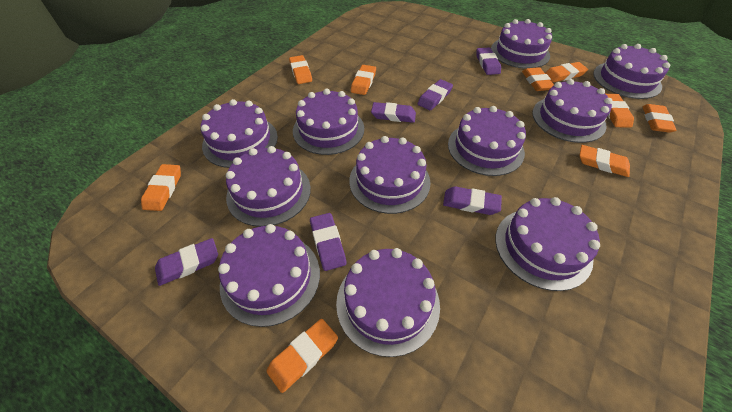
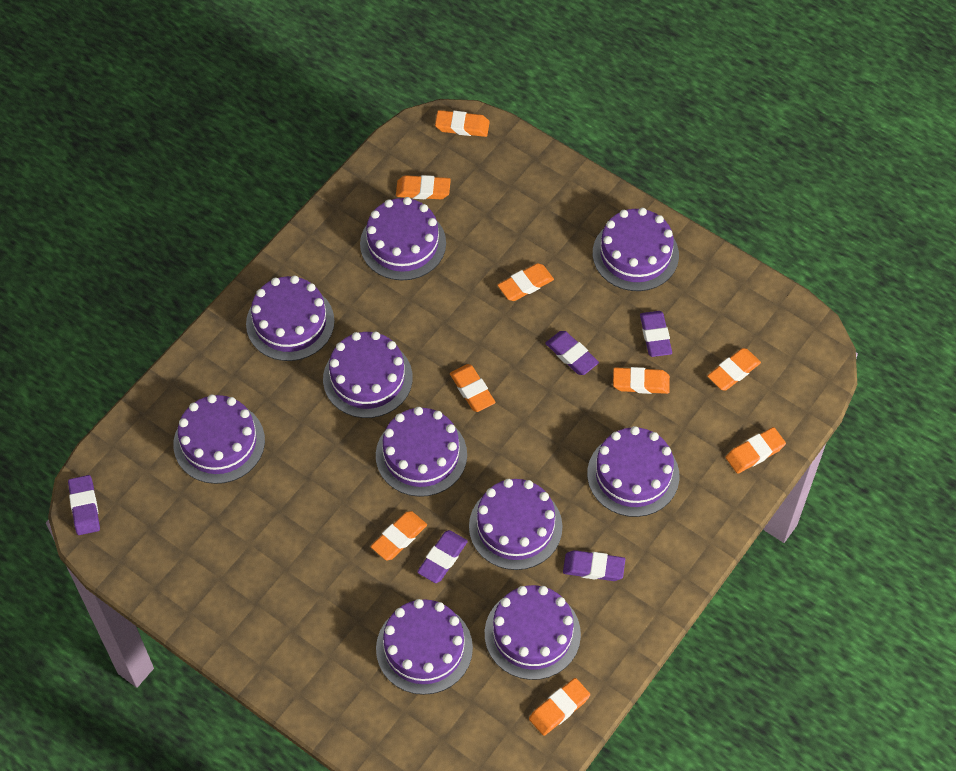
purple cake: 11 -> 10
purple eraser: 6 -> 5

